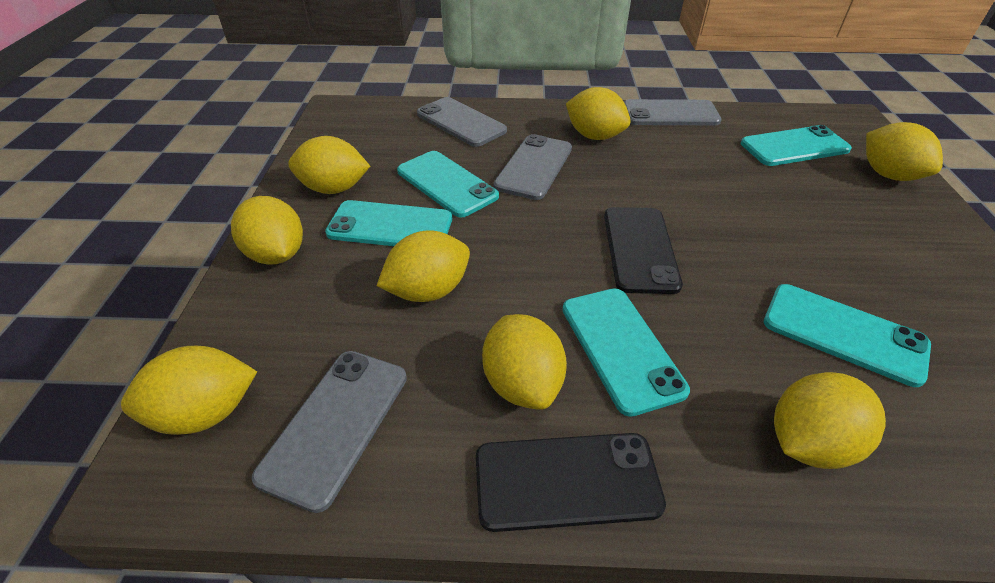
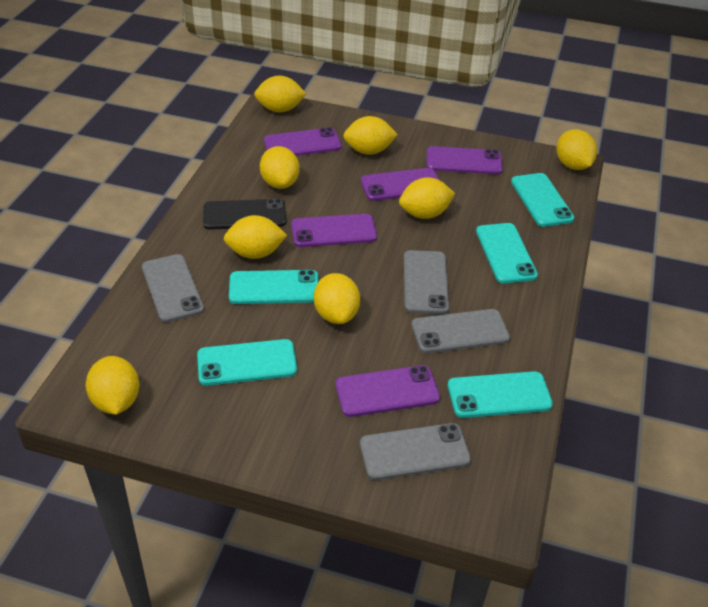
black phone: 2 -> 1
purple phone: 0 -> 5

